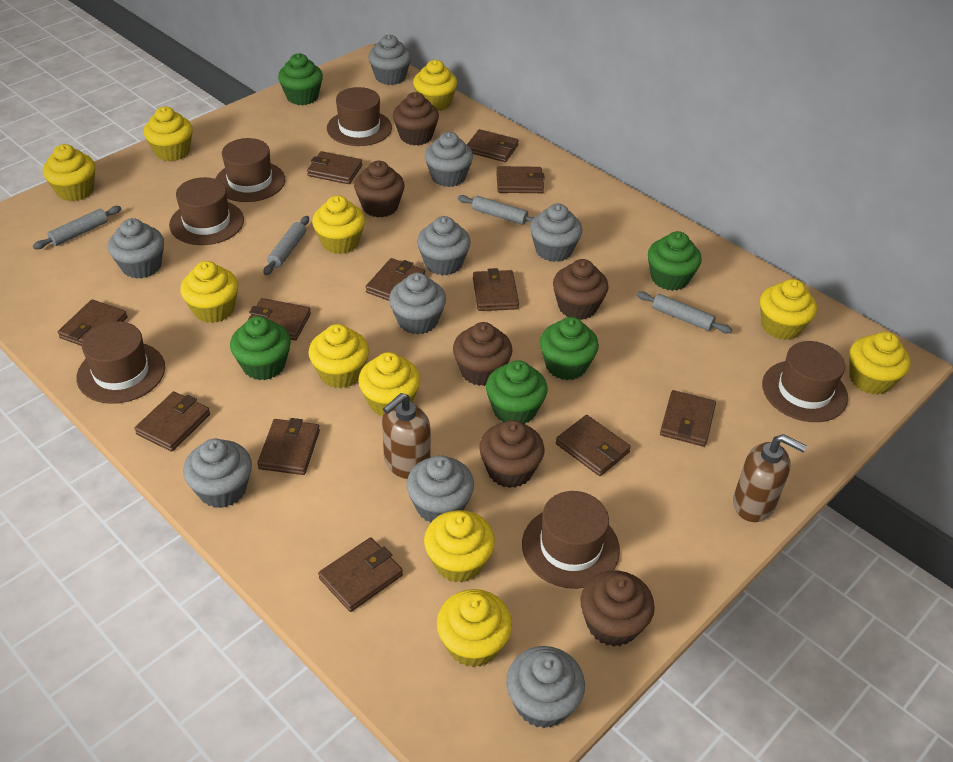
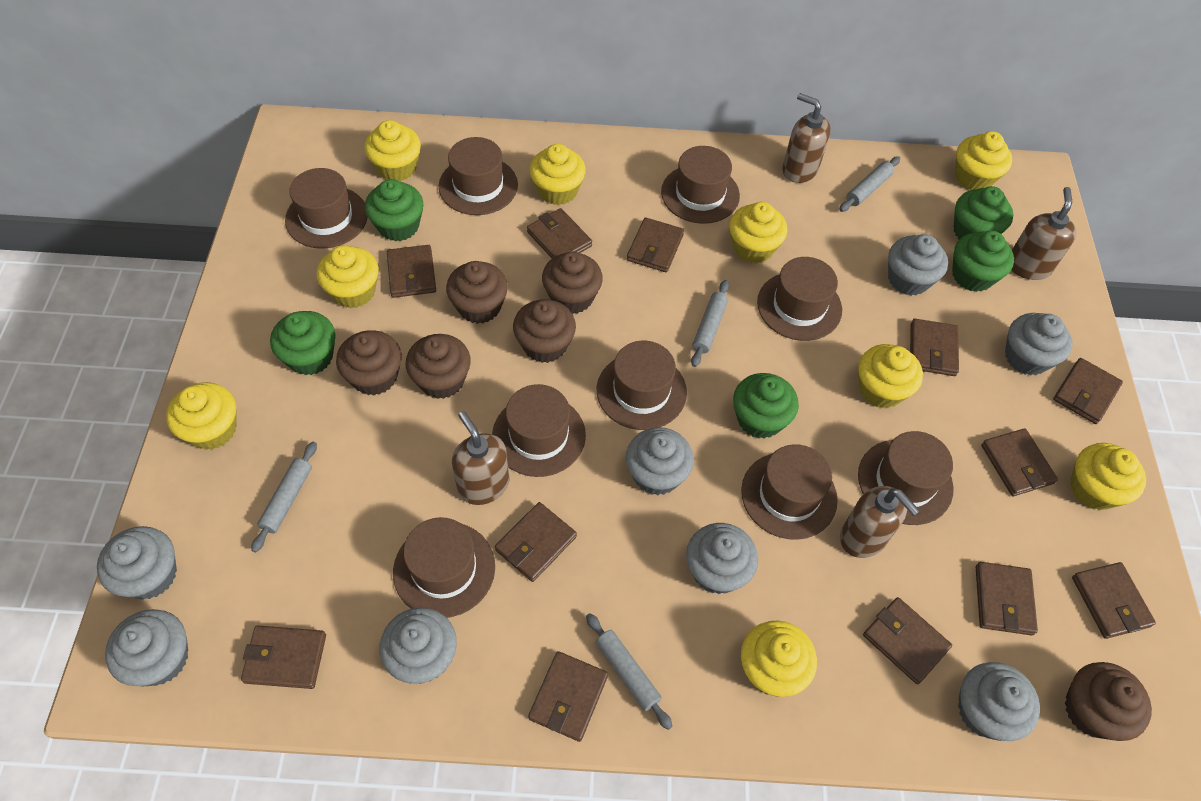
brown hat: 6 -> 9
brown soap dispenser: 2 -> 4
grey cupcake: 9 -> 8
yellow cupcake: 11 -> 9

